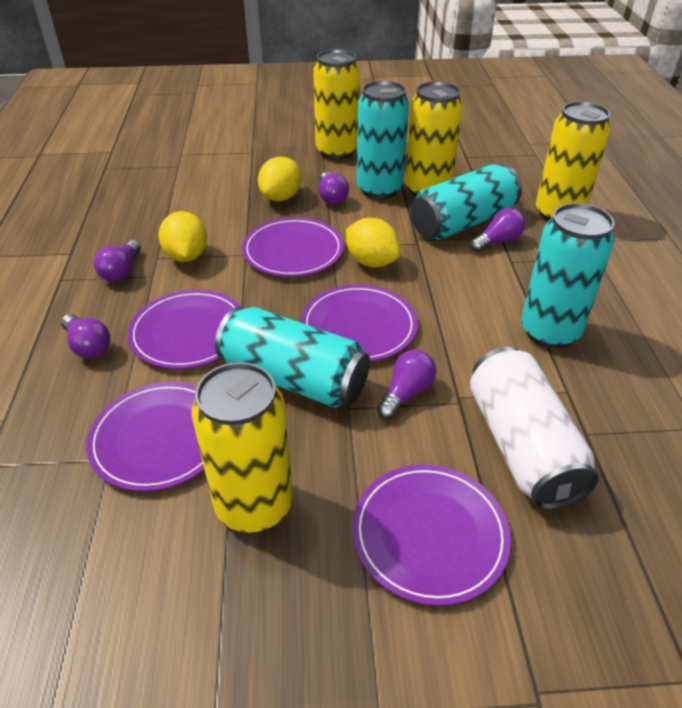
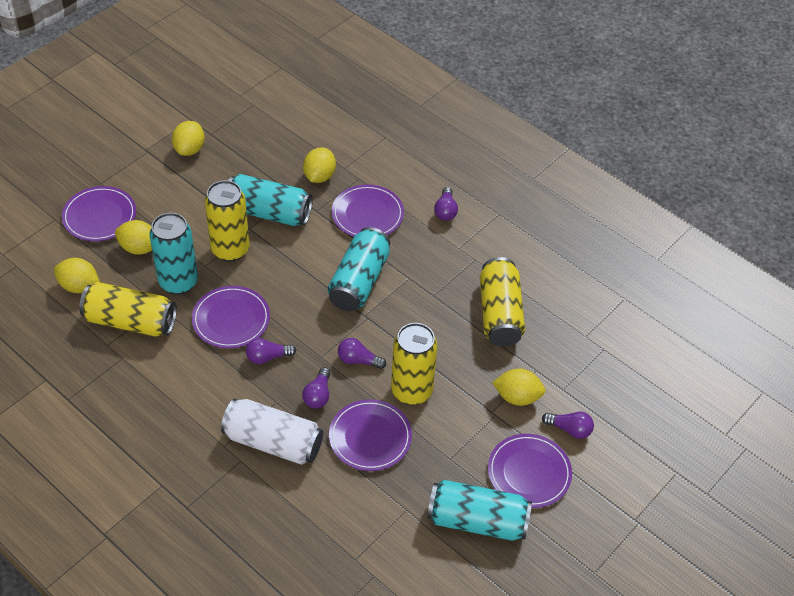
yellow lemon: 3 -> 5

